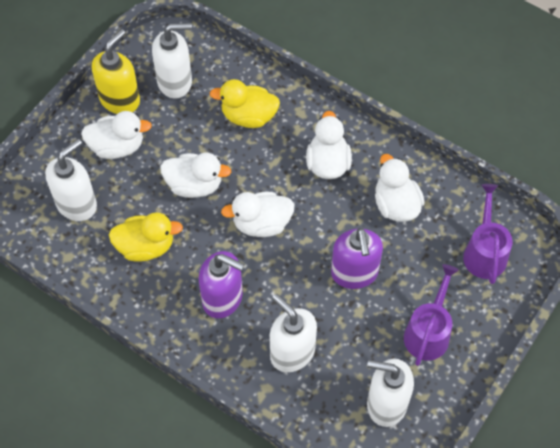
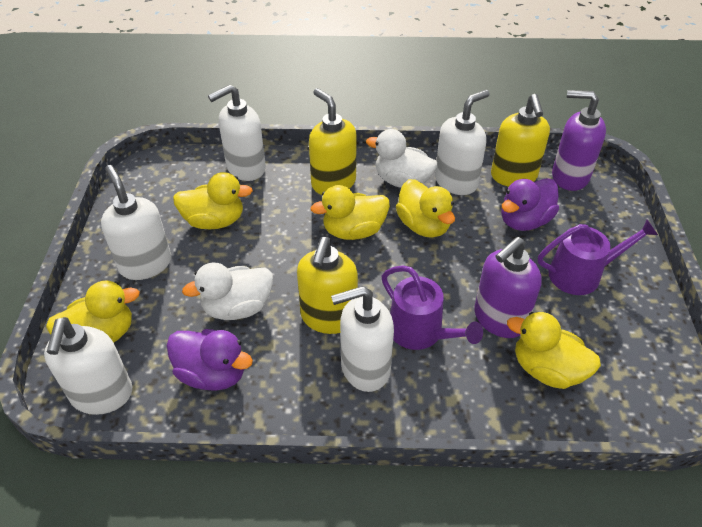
purple duck: 0 -> 2
white duck: 5 -> 2
white soap dispenser: 4 -> 5
yellow duck: 2 -> 5
yellow soap dispenser: 1 -> 3

